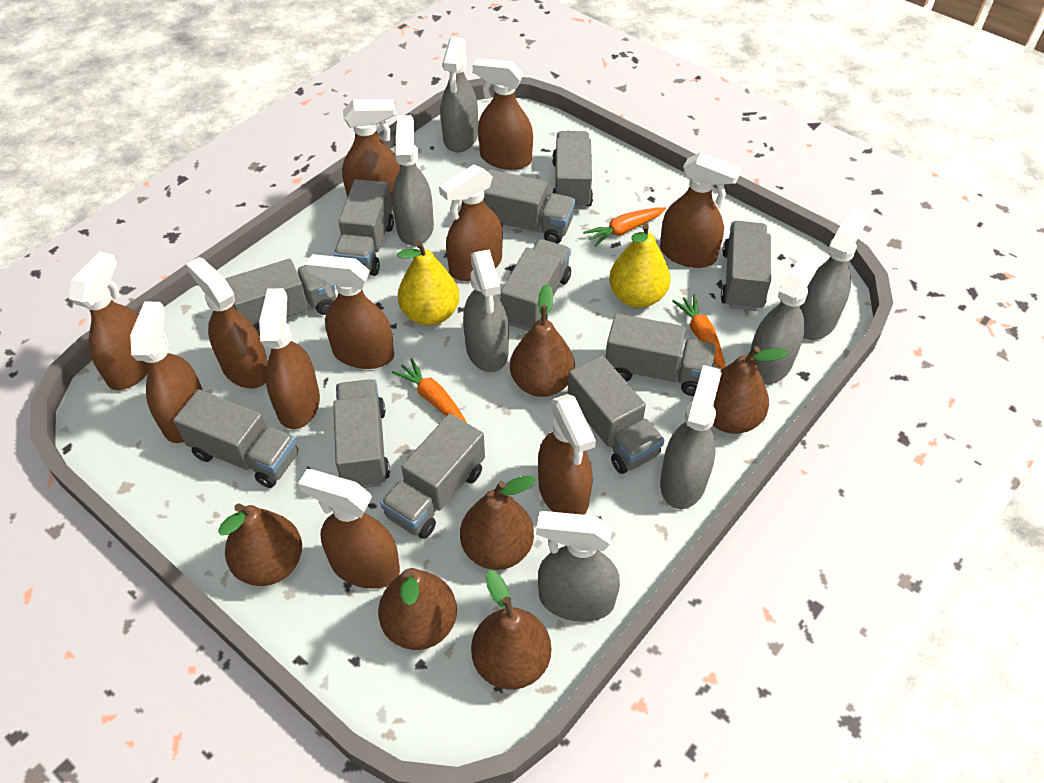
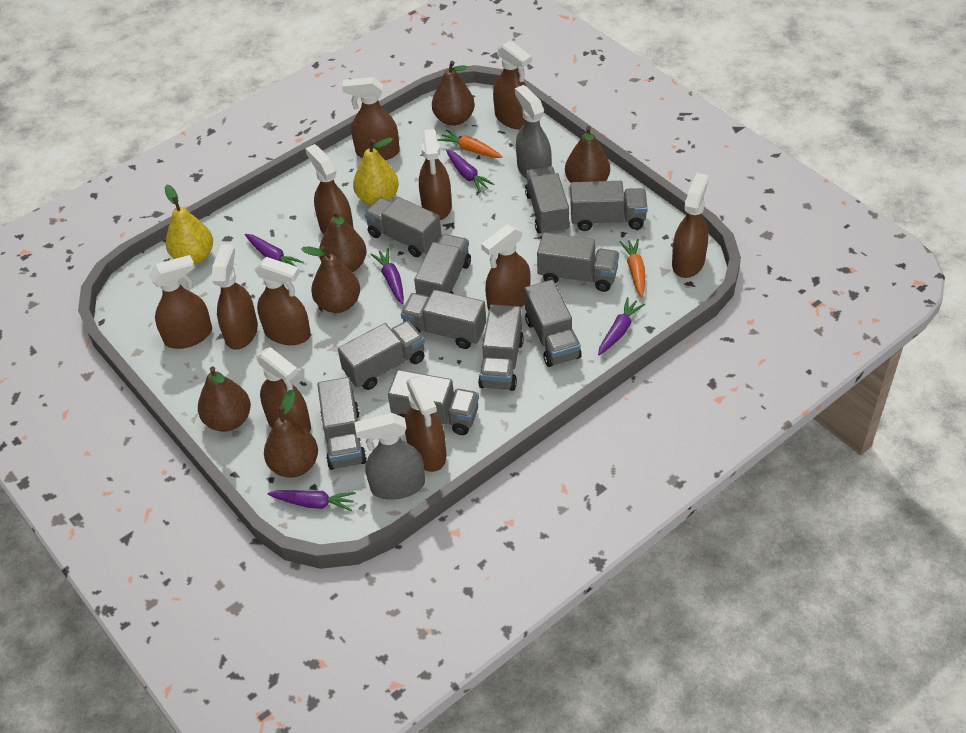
grey spray bottle: 7 -> 2
orange carrot: 3 -> 2
purple carrot: 0 -> 5

